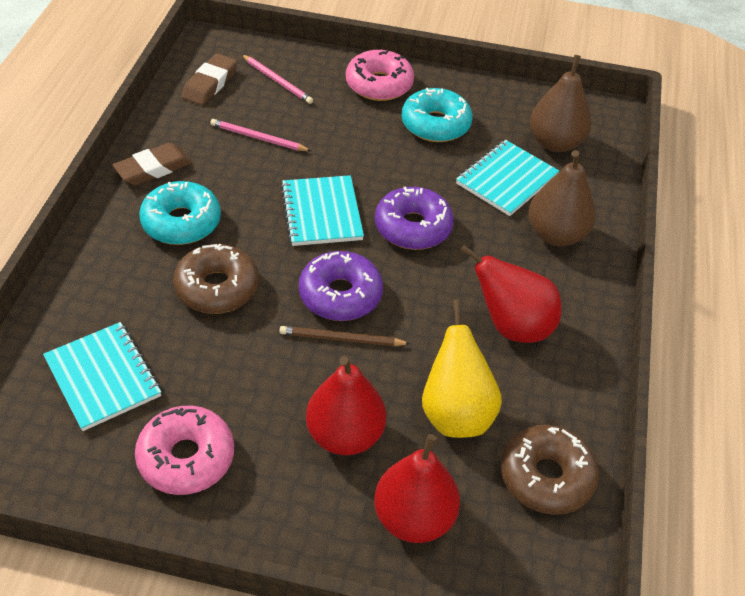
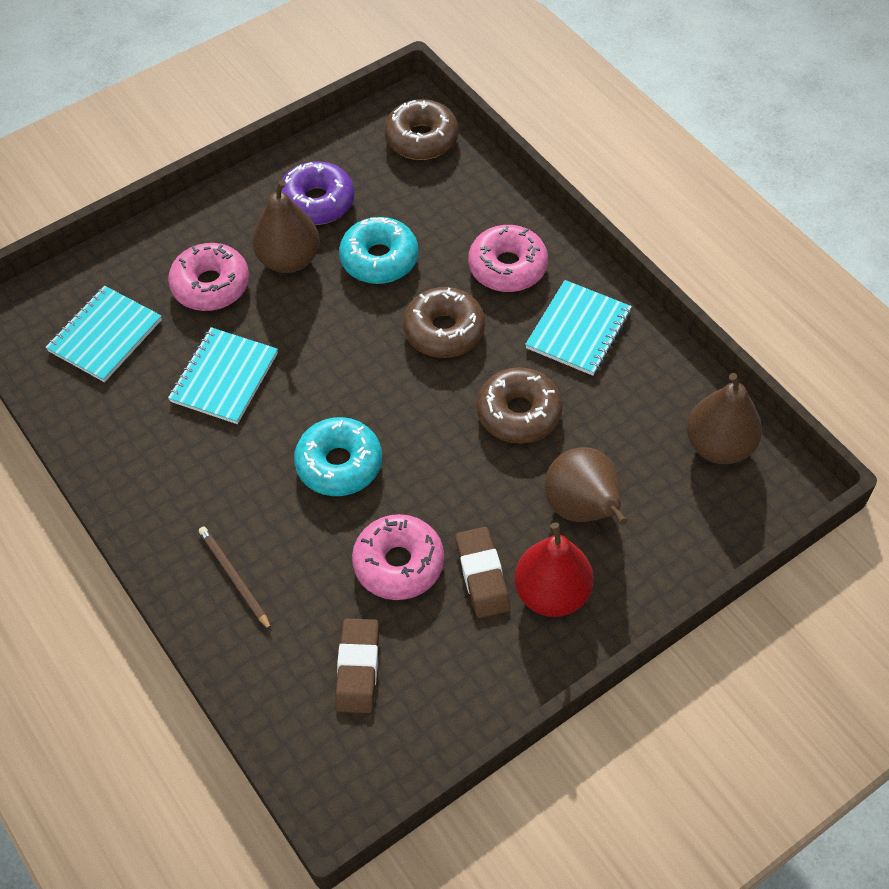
brown donut: 2 -> 3
brown pear: 2 -> 3
pink donut: 2 -> 3
pink pencil: 2 -> 0
purple donut: 2 -> 1
red pear: 3 -> 1
yellow pear: 1 -> 0

